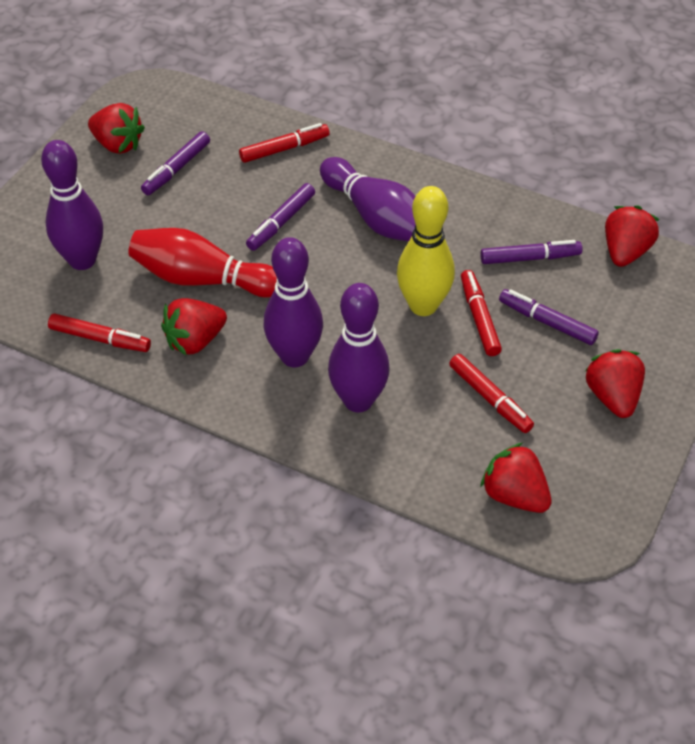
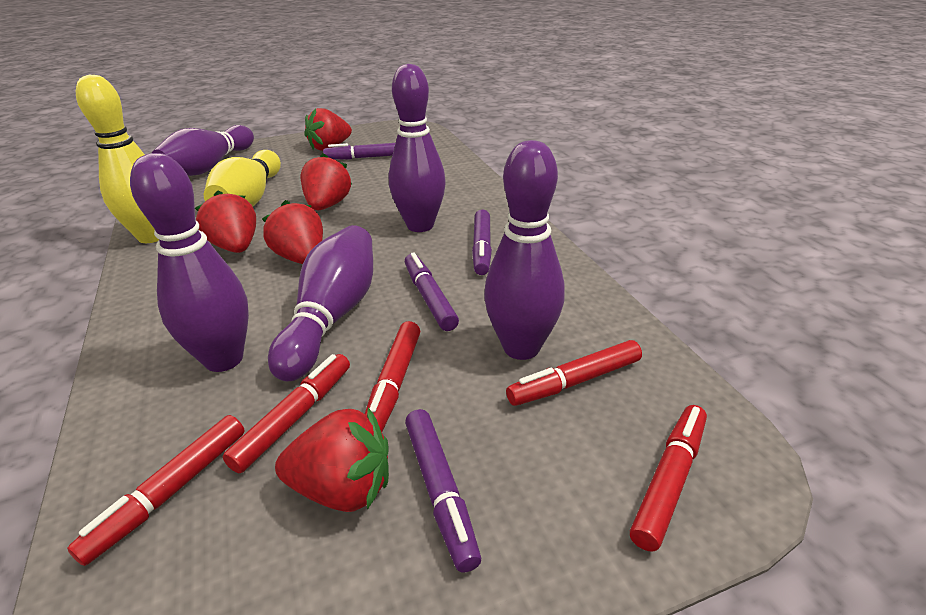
purple bowling pin: 4 -> 5
red bowling pin: 1 -> 0
red marker: 4 -> 5
yellow bowling pin: 1 -> 2

